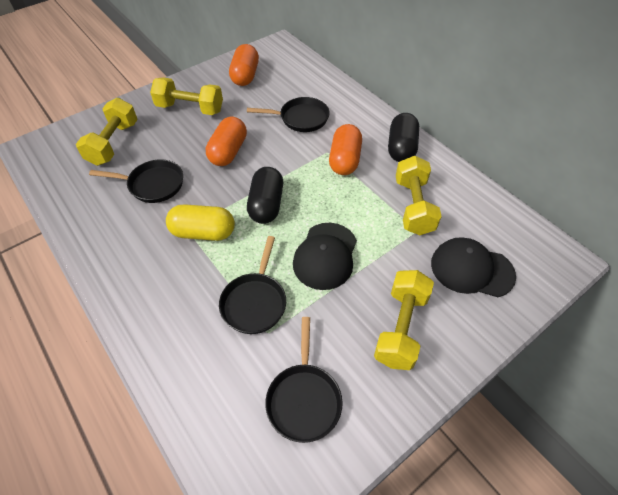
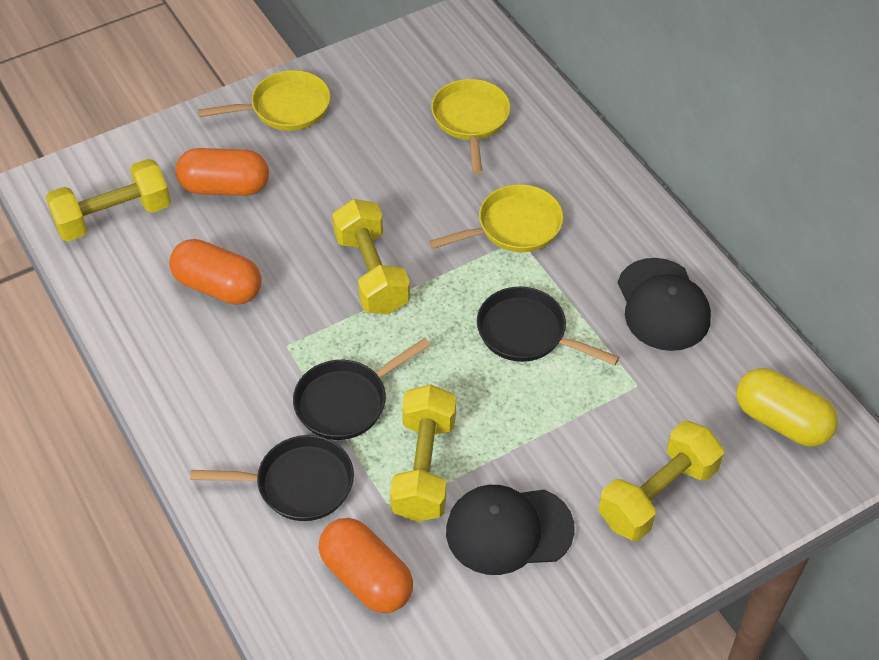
black capsule: 2 -> 0
black pan: 4 -> 3
yellow pan: 0 -> 3

